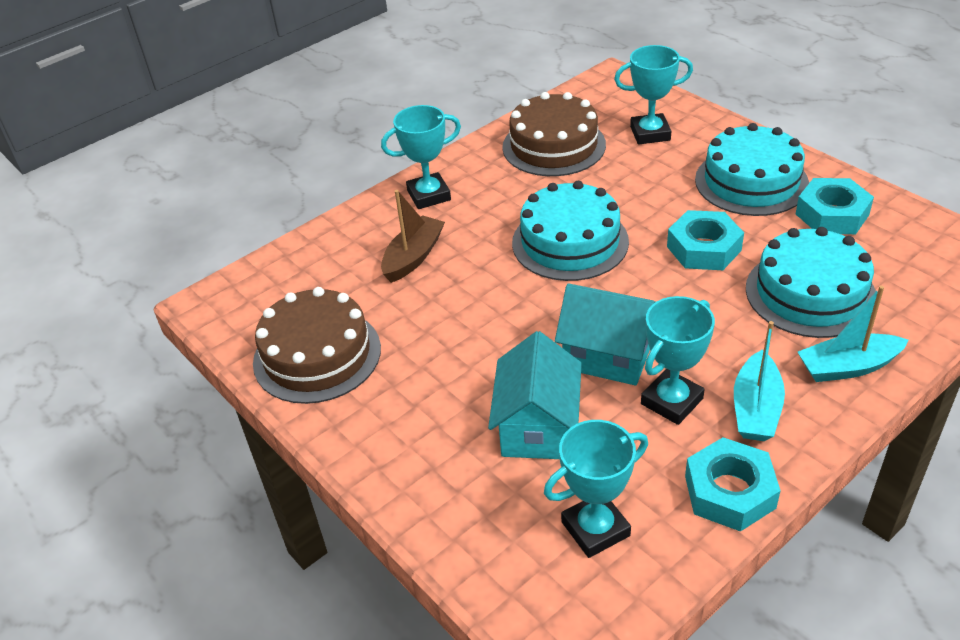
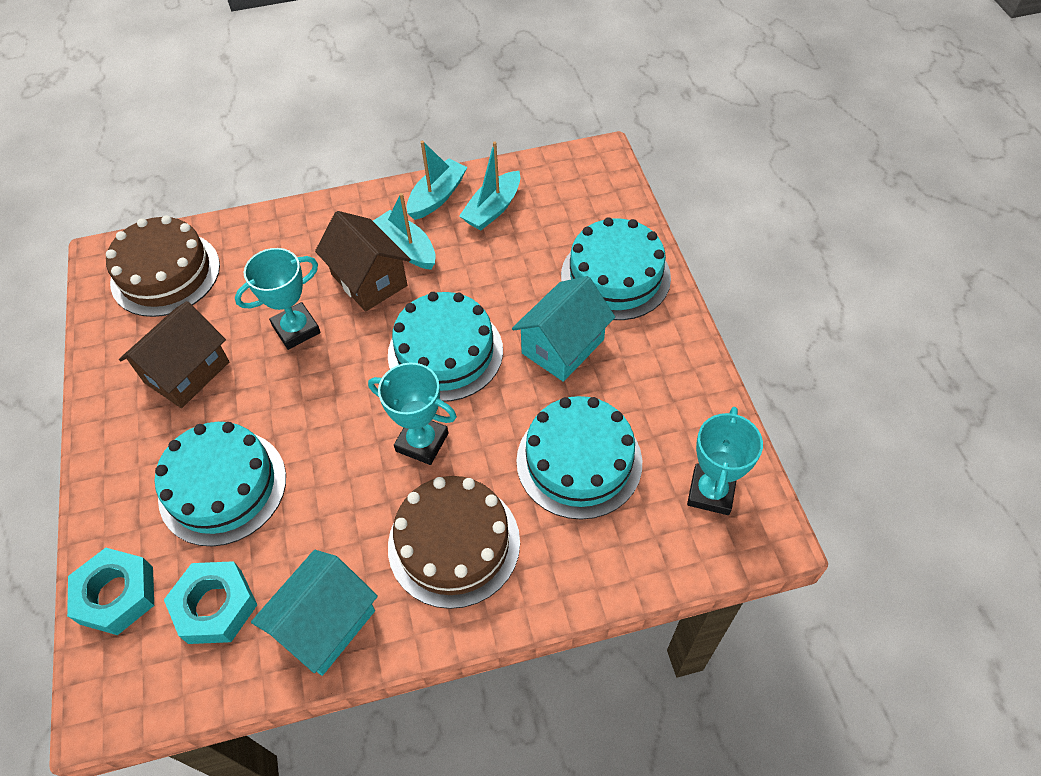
brown boat: 1 -> 0
brown house: 0 -> 2
turquoise boat: 2 -> 3
turquoise cake: 3 -> 4
turquoise nut: 3 -> 2
turquoise trophy: 4 -> 3

